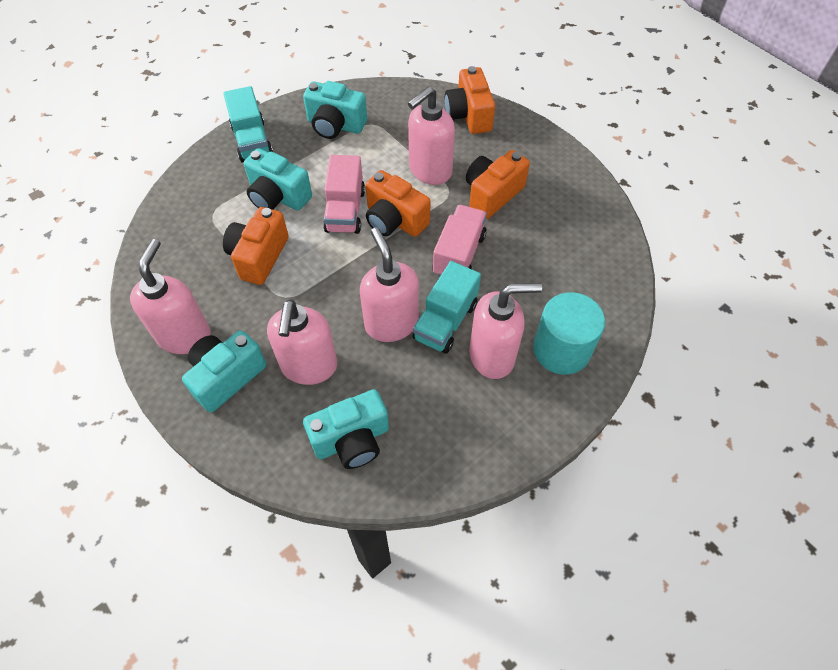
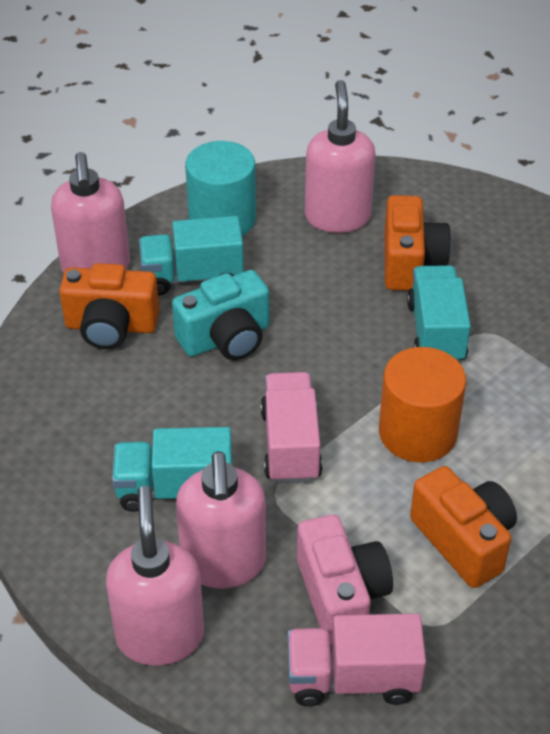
orange camera: 4 -> 3
orange cylinder: 0 -> 1
pink camera: 0 -> 1
pink soap dispenser: 5 -> 4
turquoise camera: 4 -> 1
turquoise truck: 2 -> 3

